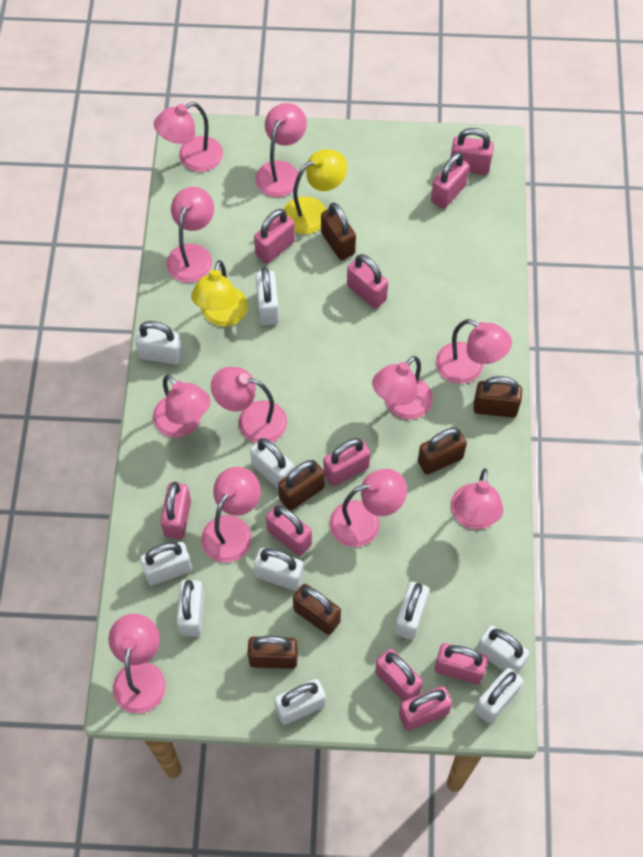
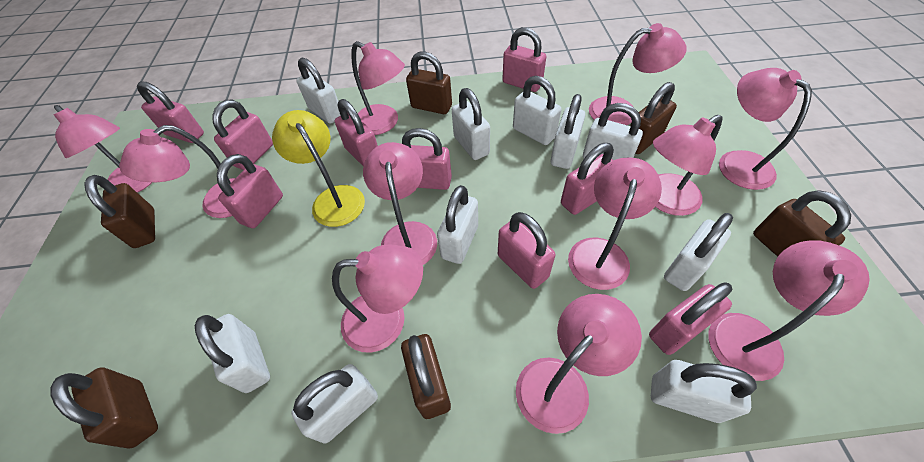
pink padlock: 10 -> 9
yellow lamp: 2 -> 1

